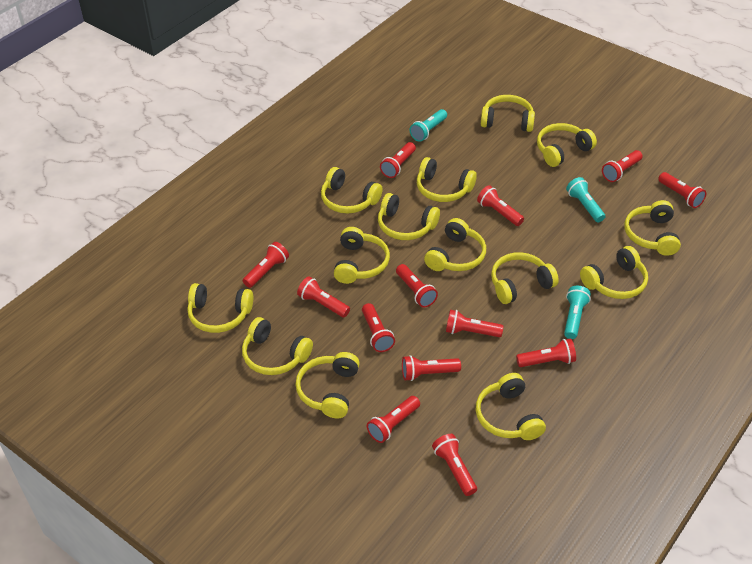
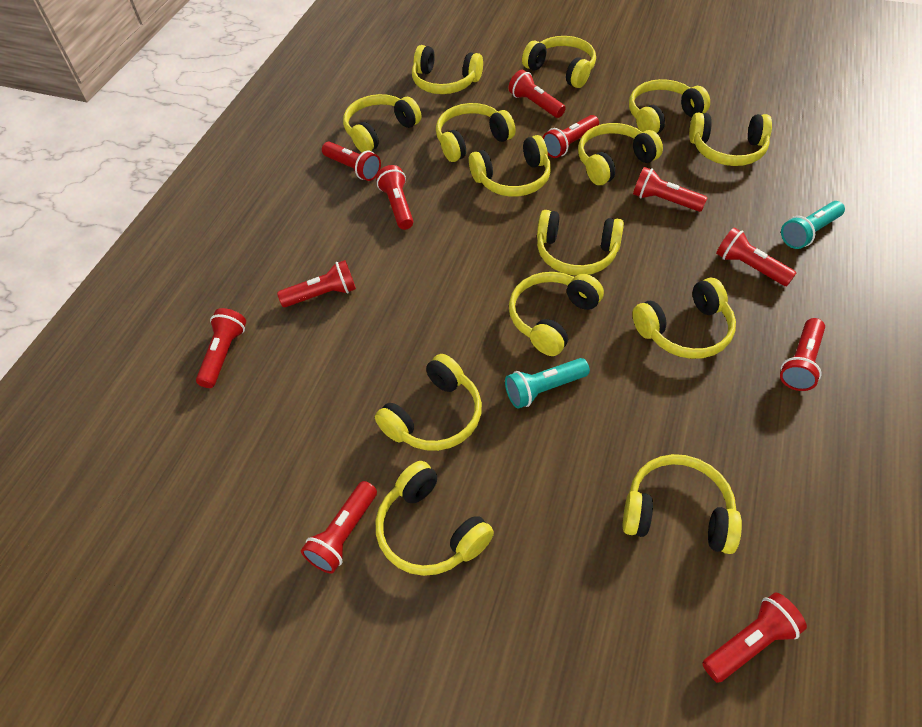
red flashlight: 13 -> 11
turquoise flashlight: 3 -> 2

